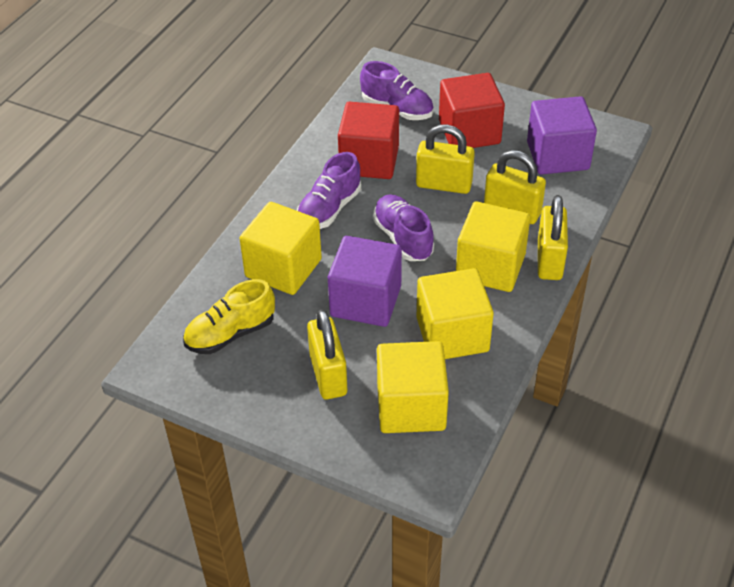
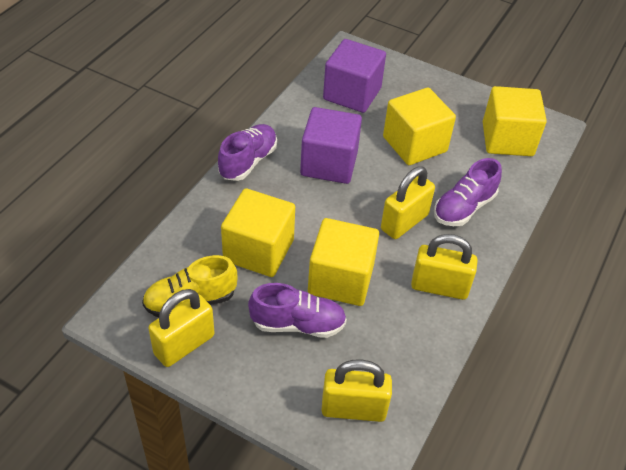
red cube: 2 -> 0

